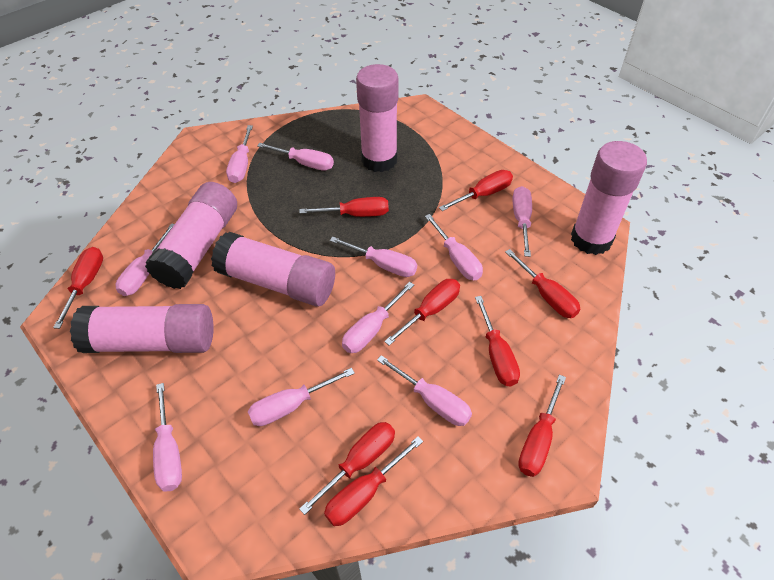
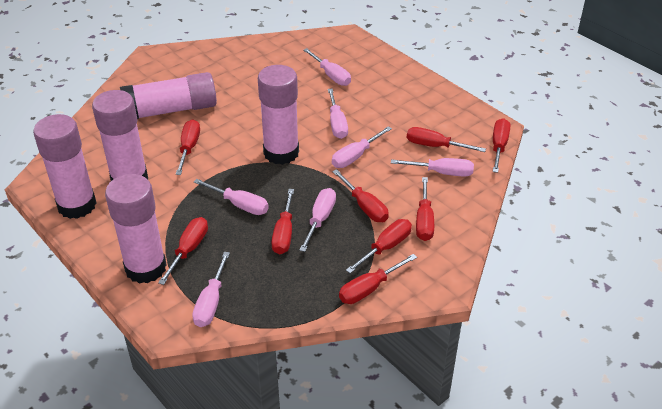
pink screwdriver: 10 -> 7

